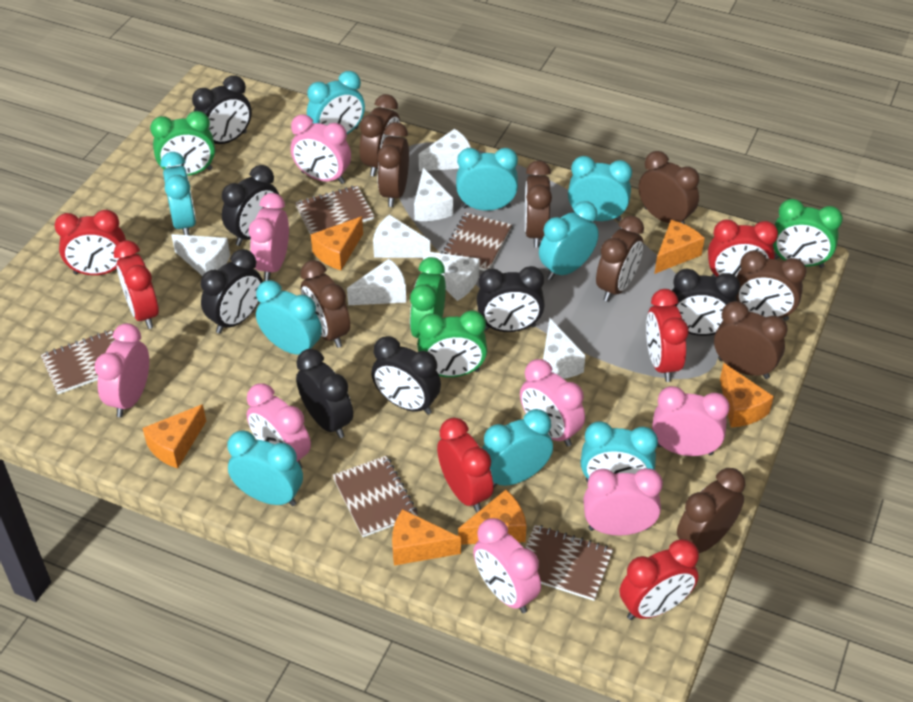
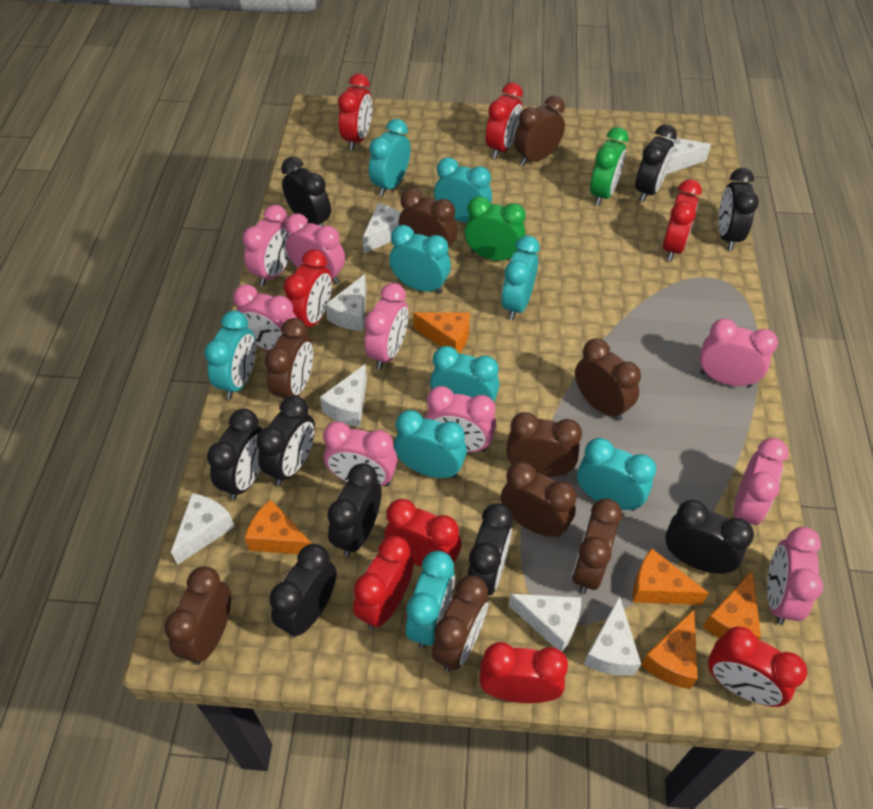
black clock: 7 -> 9
brown notebook: 5 -> 0
green clock: 4 -> 2
orange cheese: 6 -> 5
pink clock: 8 -> 9
red clock: 6 -> 8

